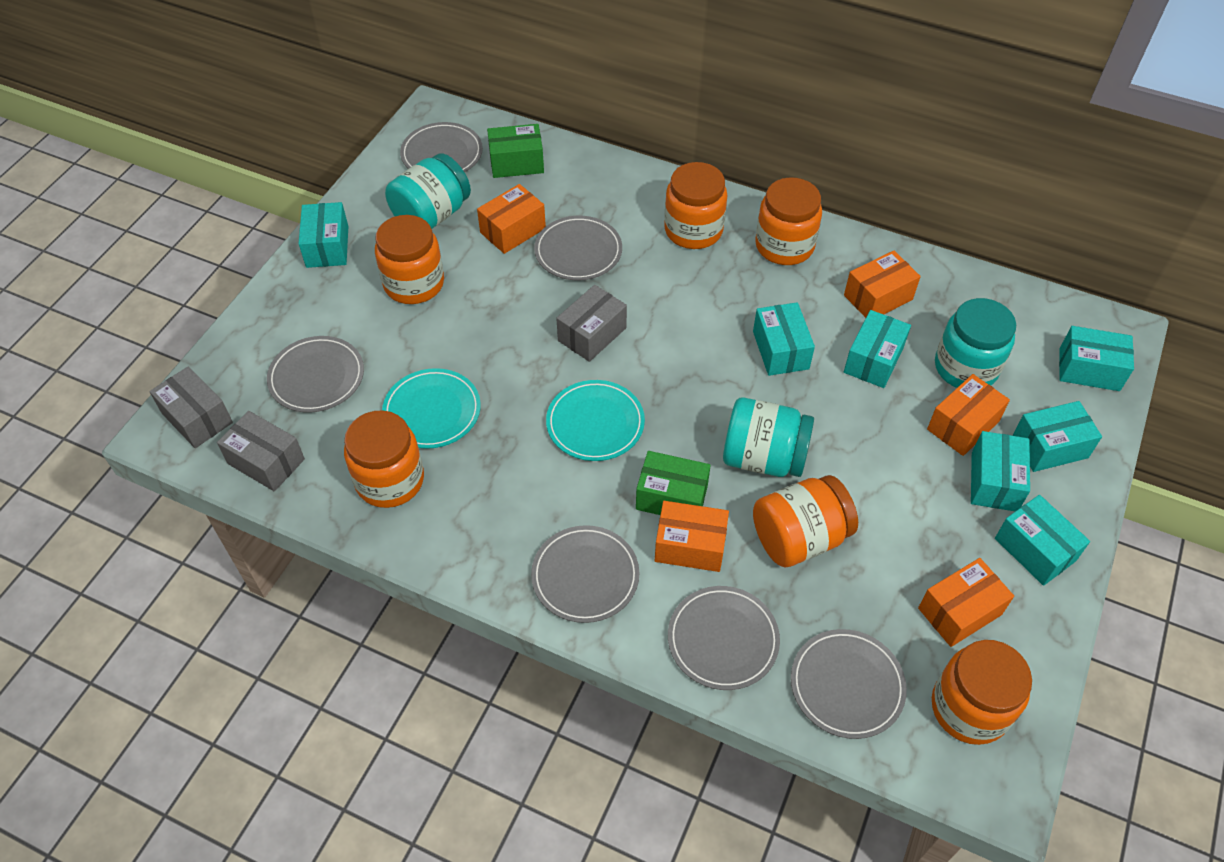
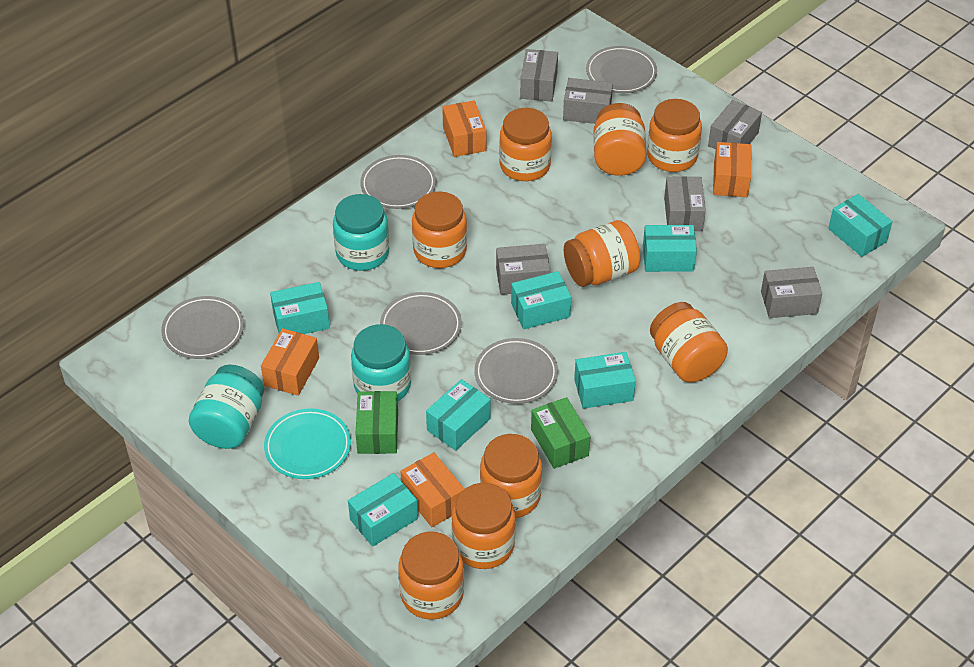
grey box: 3 -> 6
grey plate: 6 -> 5
orange box: 5 -> 4
orange jar: 6 -> 9
turquoise plate: 2 -> 1

